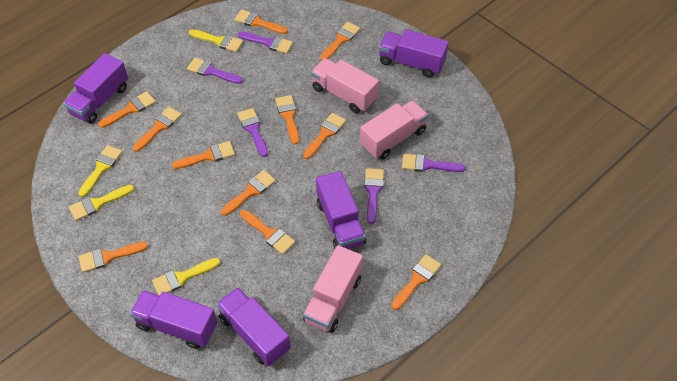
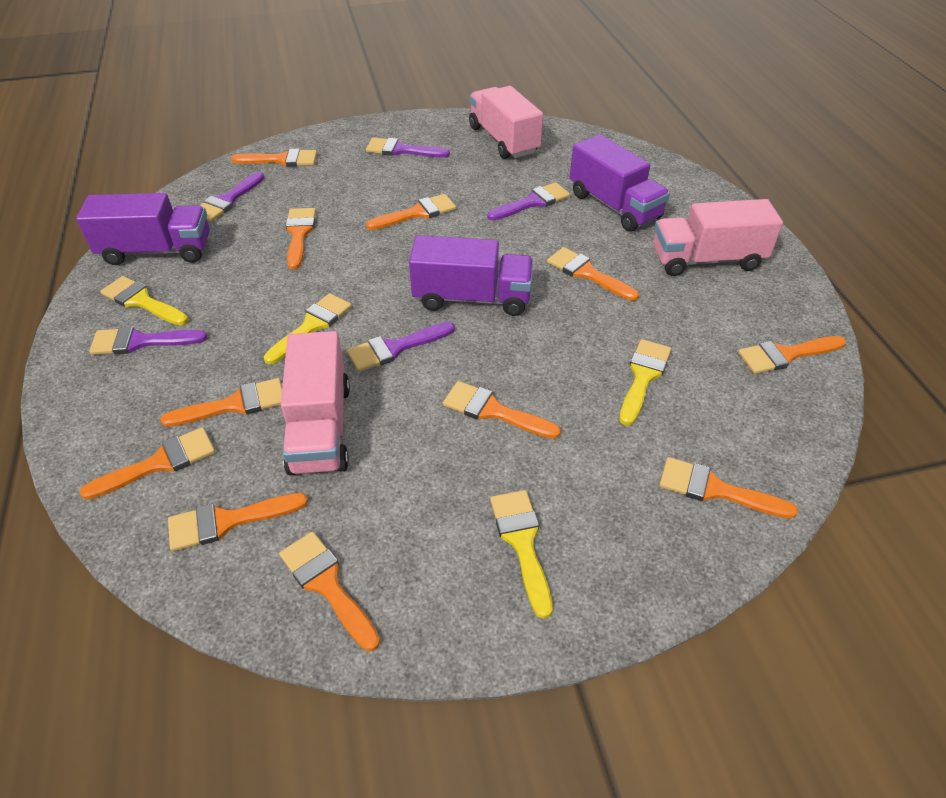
purple truck: 5 -> 3

